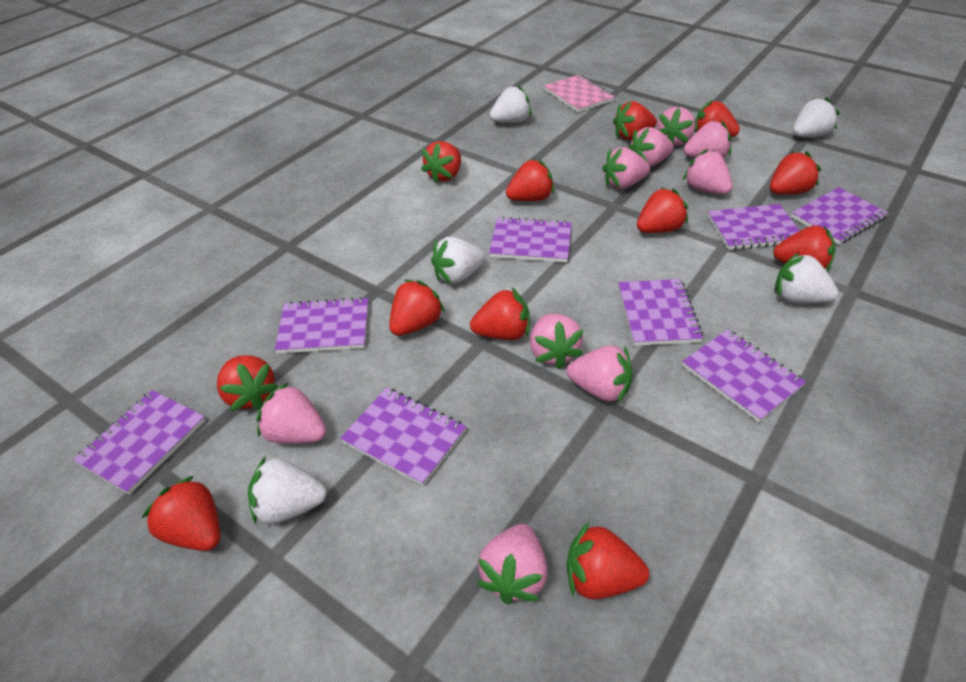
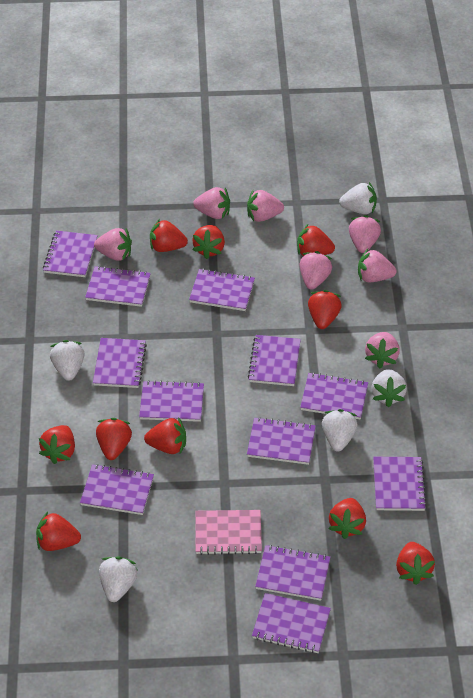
pink strawberry: 9 -> 7
purple notebook: 8 -> 12
red strawberry: 12 -> 10

